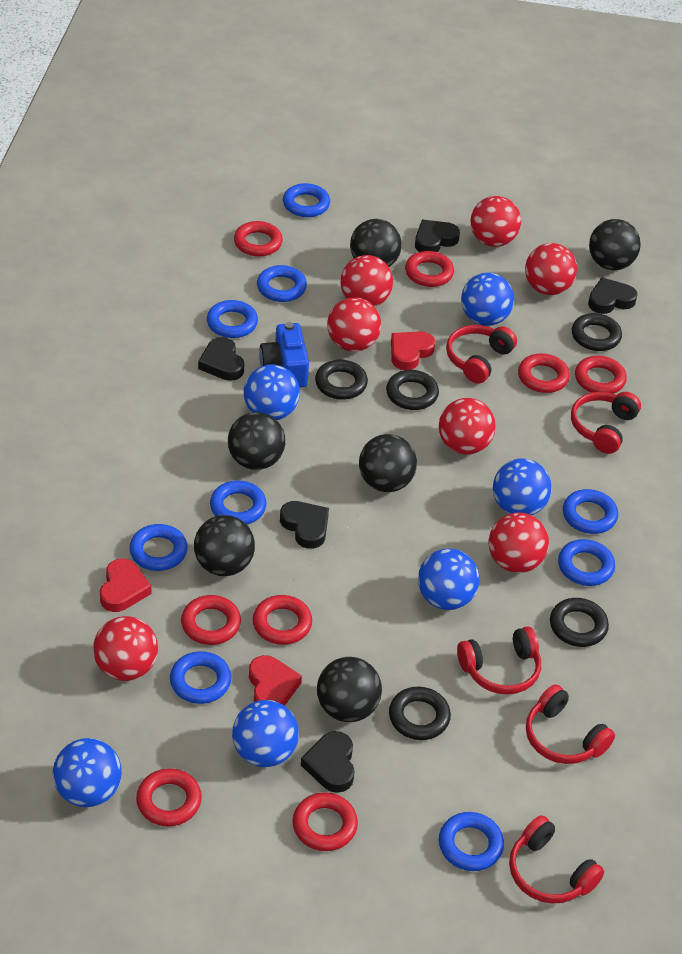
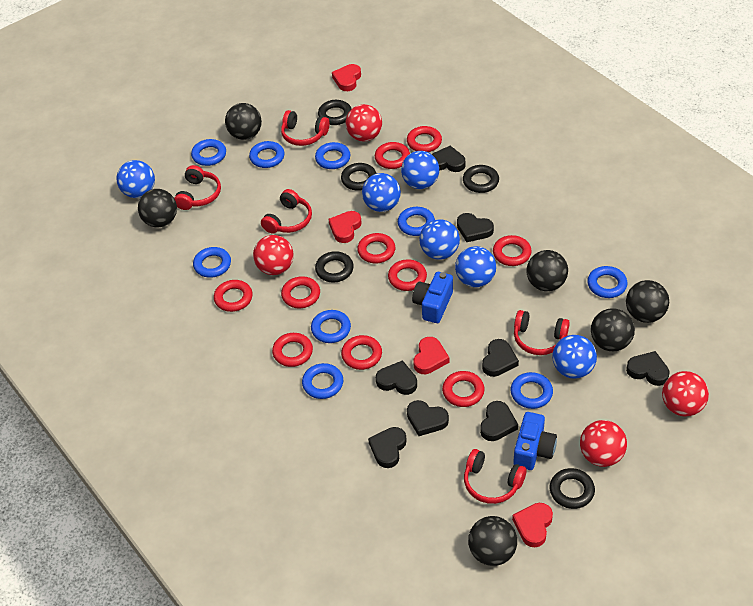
black heart: 5 -> 8
blue camera: 1 -> 2
red ball: 7 -> 4
red heart: 3 -> 4
red ring: 8 -> 10

